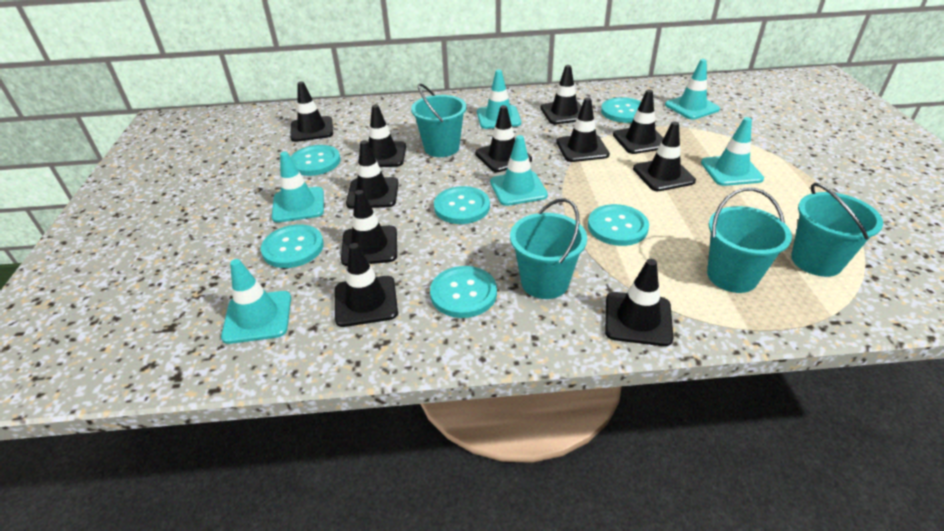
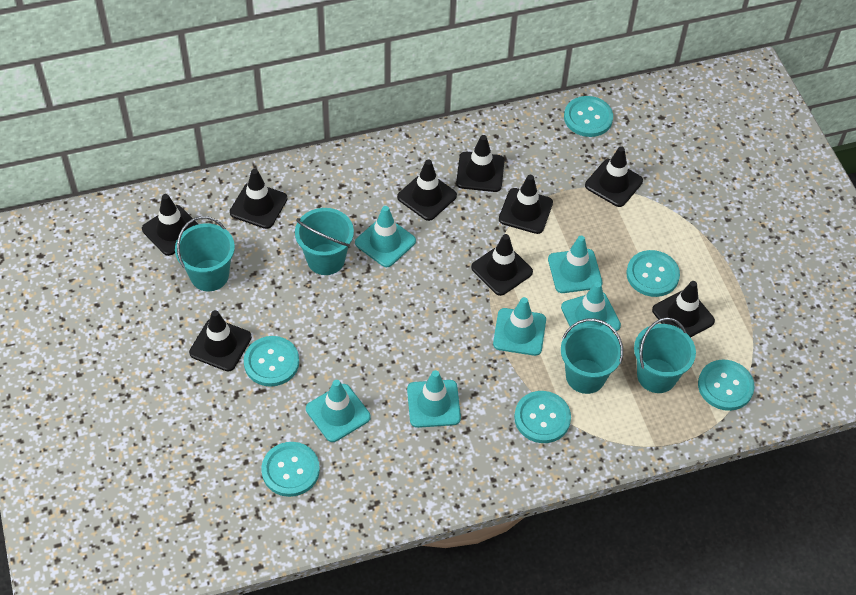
black traffic cone: 11 -> 9

